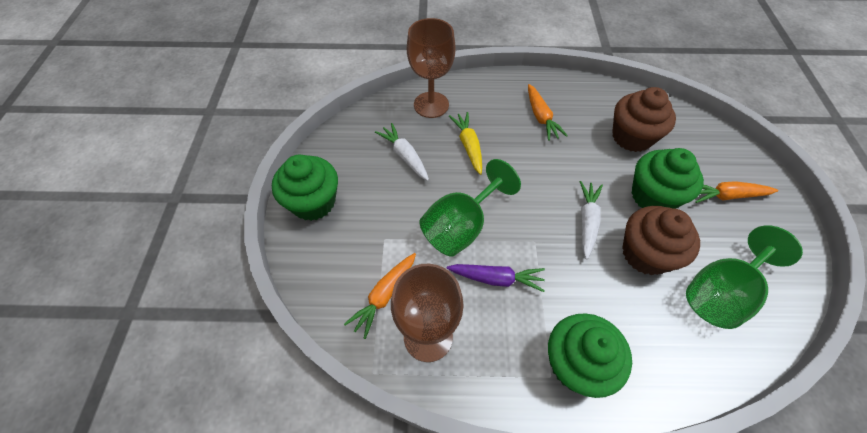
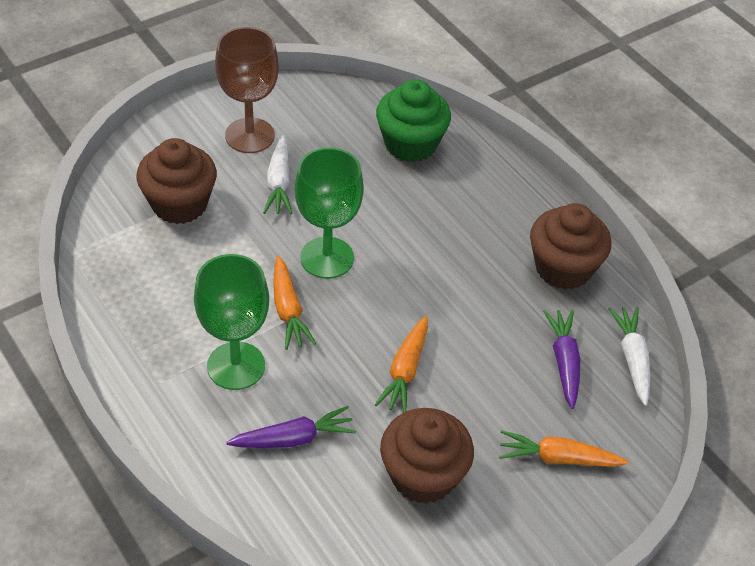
brown cupcake: 2 -> 3
brown goblet: 2 -> 1
green cupcake: 3 -> 1
purple carrot: 1 -> 2
yellow carrot: 1 -> 0

